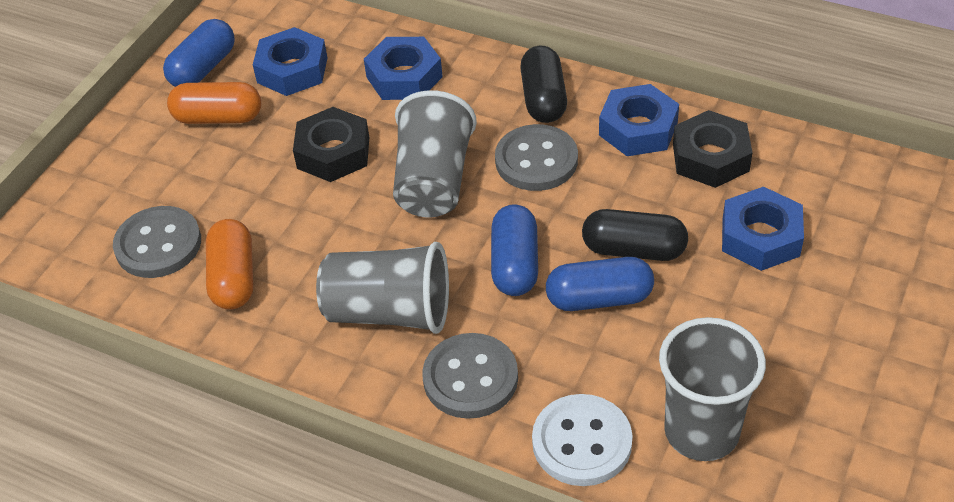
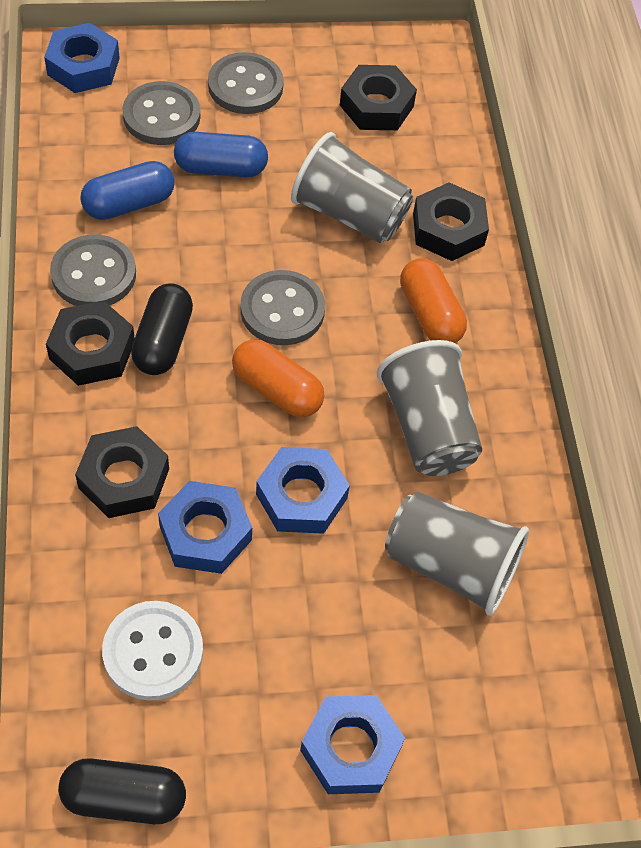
black nut: 2 -> 4
blue capsule: 3 -> 2
grey button: 3 -> 4

